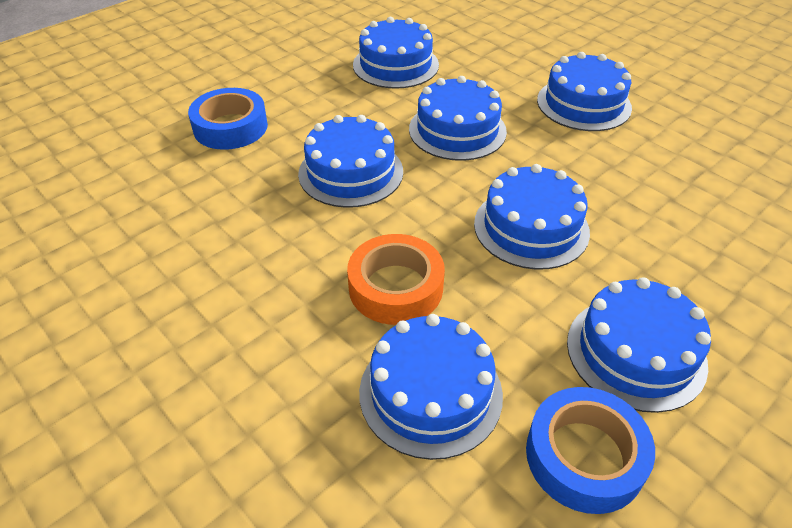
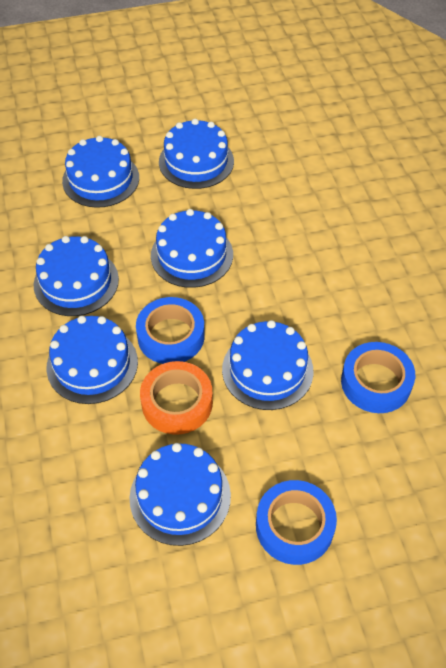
blue tape: 2 -> 3

